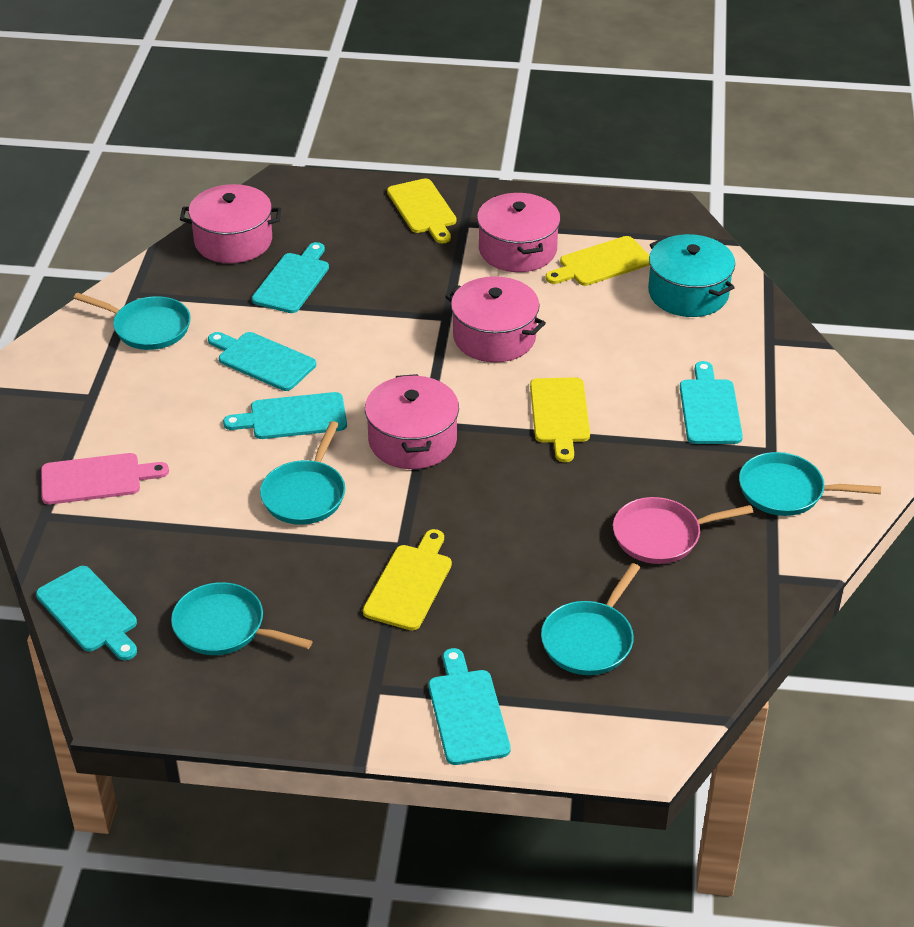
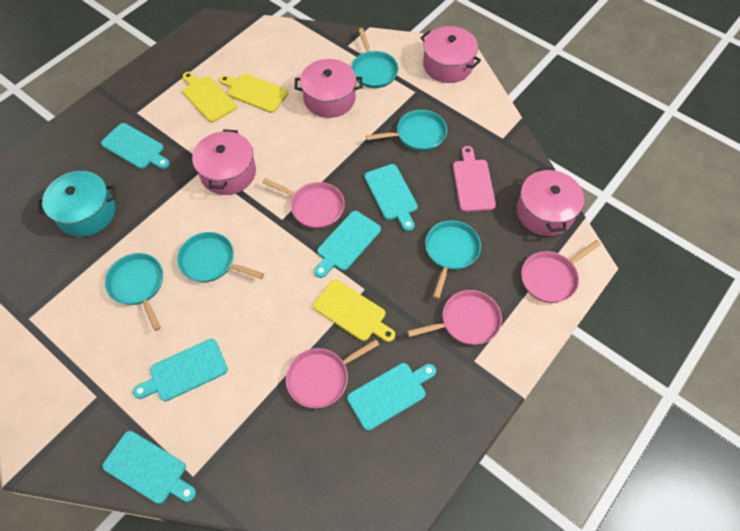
pink pan: 1 -> 4
yellow cutting board: 4 -> 3

